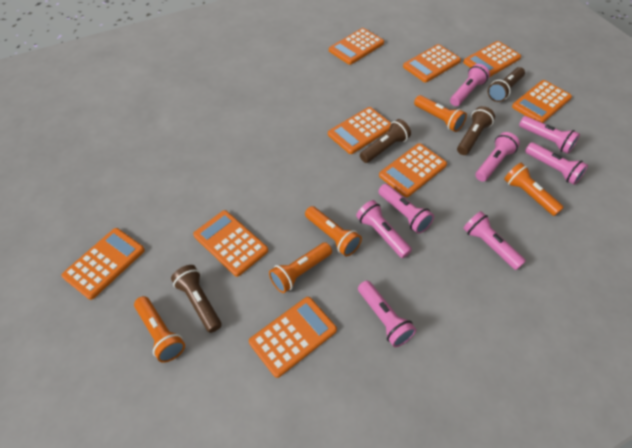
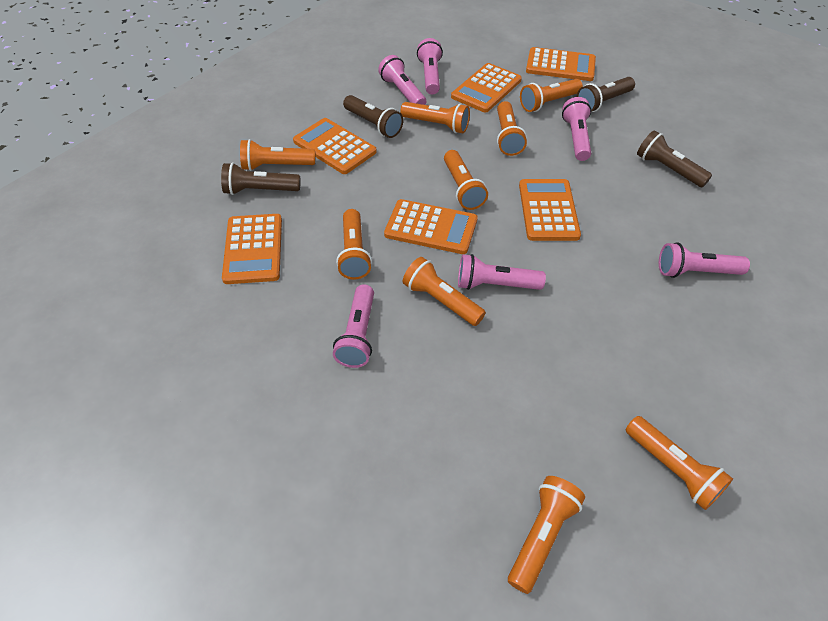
orange calculator: 9 -> 6
orange flashlight: 5 -> 9
pink flashlight: 8 -> 6

